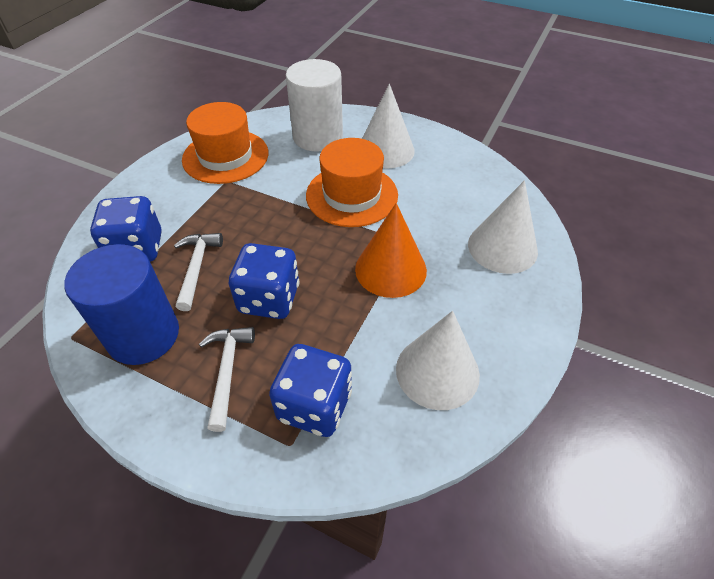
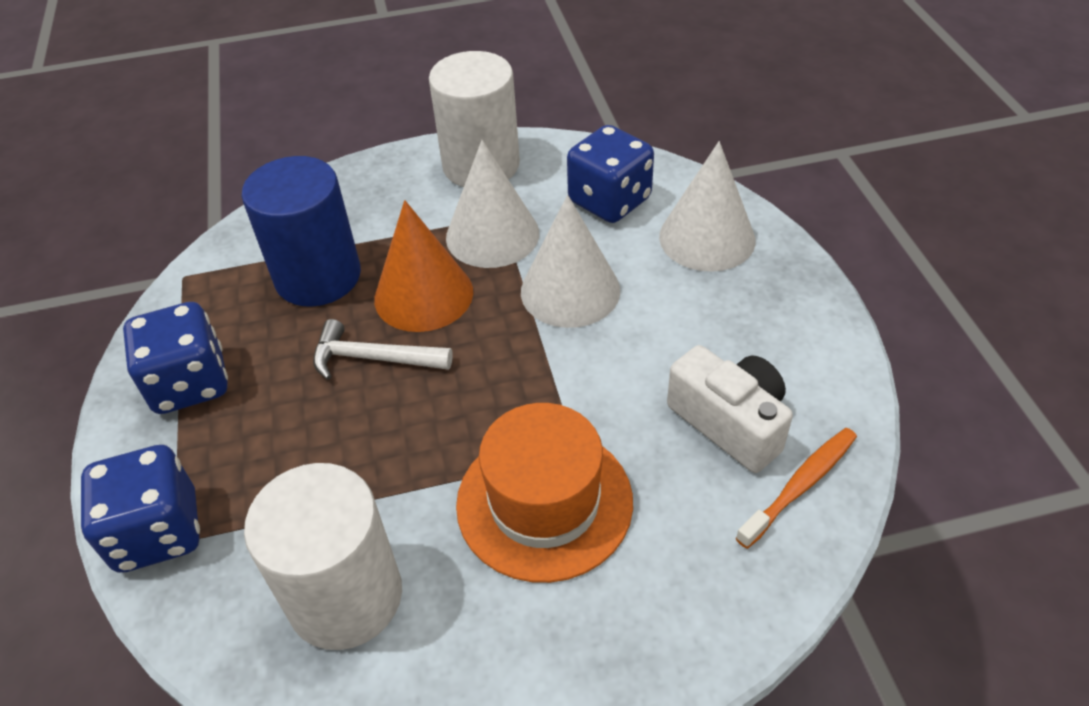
orange hat: 2 -> 1
orange toothbrush: 0 -> 1
white camera: 0 -> 1
white cylinder: 1 -> 2
white hammer: 2 -> 1

